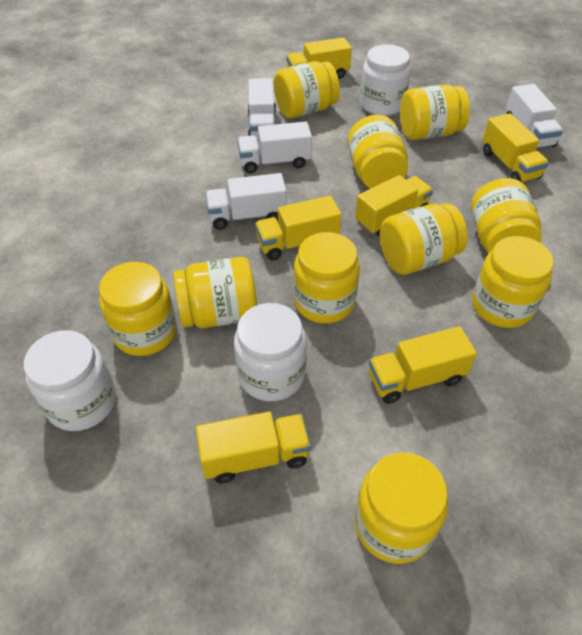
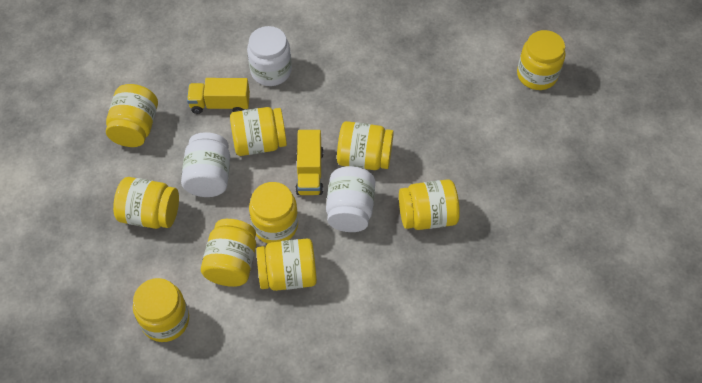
white truck: 4 -> 0
yellow truck: 6 -> 2

